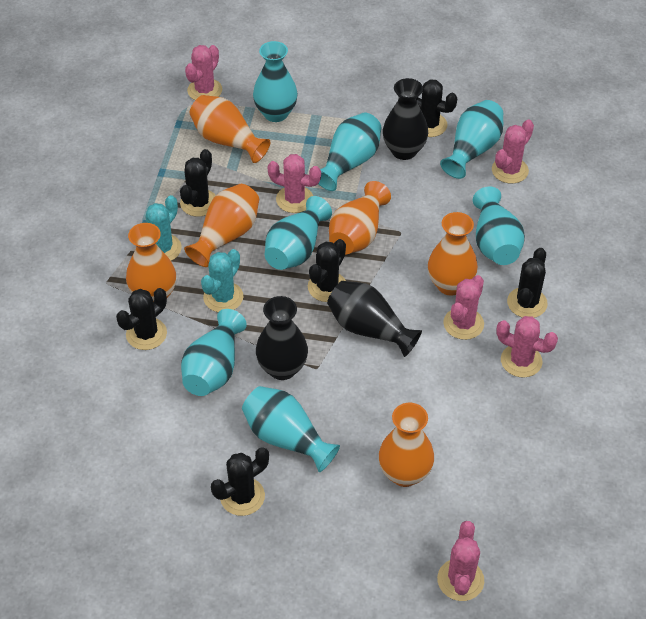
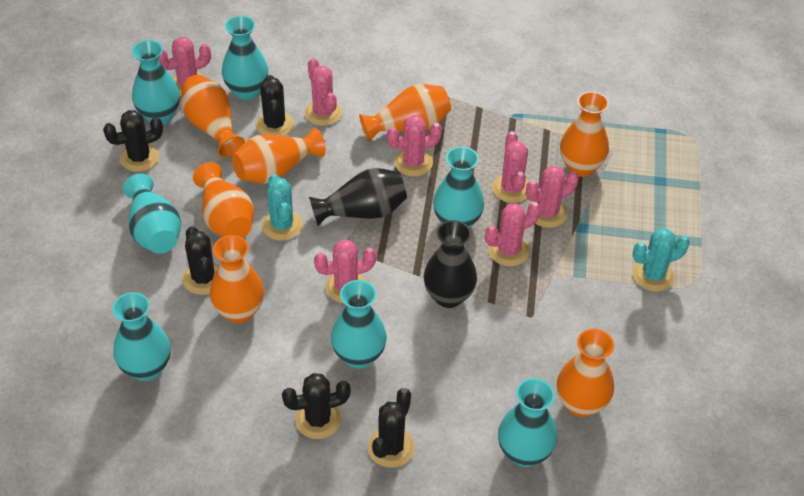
black cactus: 6 -> 5
black vase: 3 -> 2
orange vase: 6 -> 7
pink cactus: 6 -> 7

